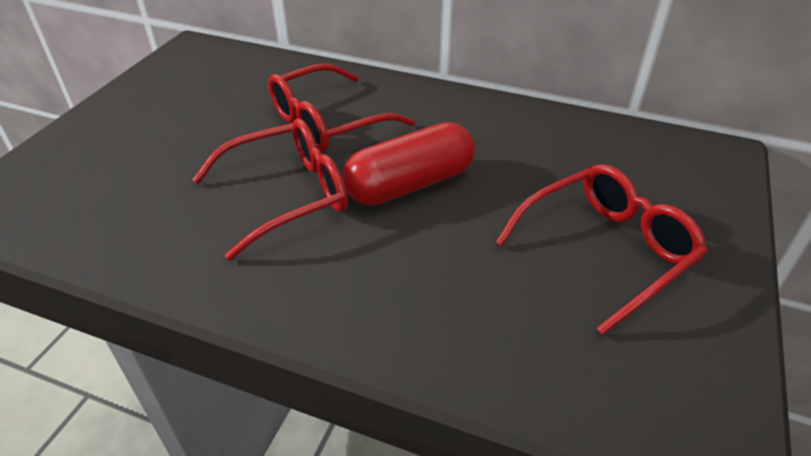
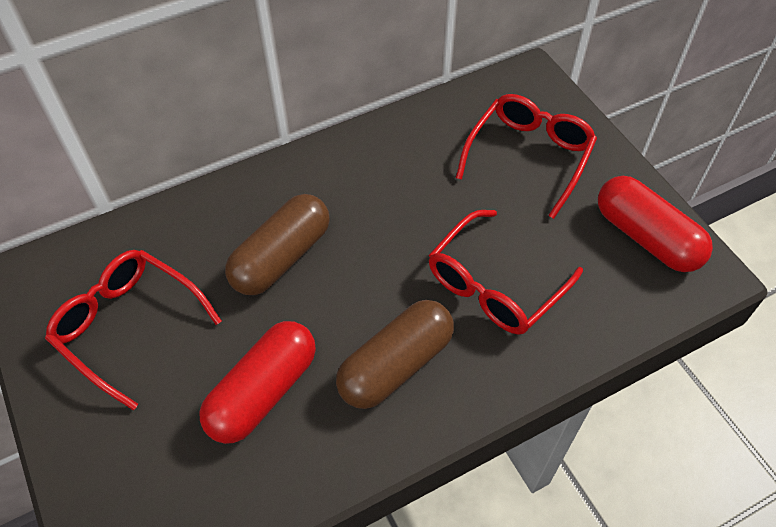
brown capsule: 0 -> 2
red capsule: 1 -> 2

